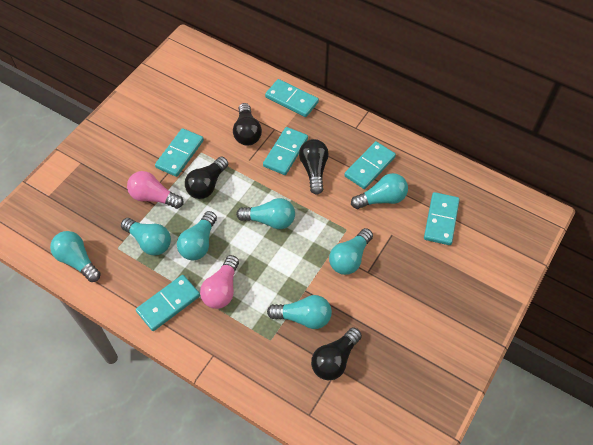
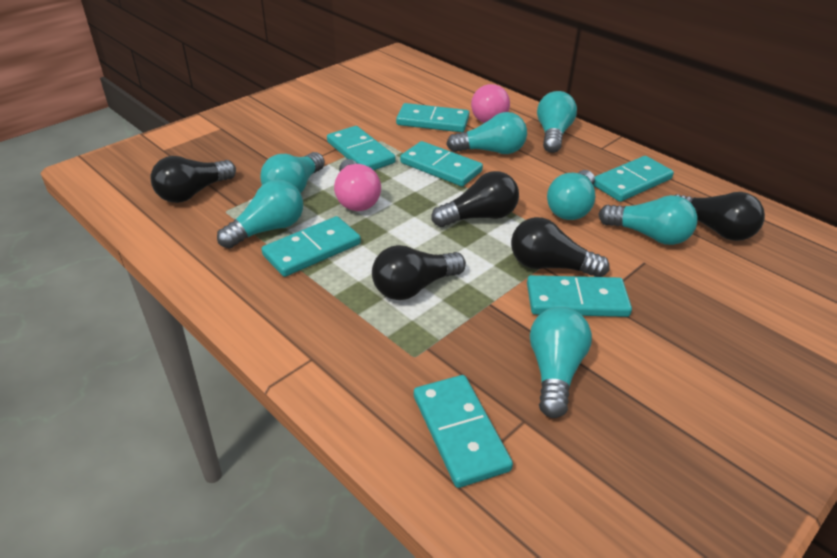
black light bulb: 4 -> 5
turquoise domino: 6 -> 7

